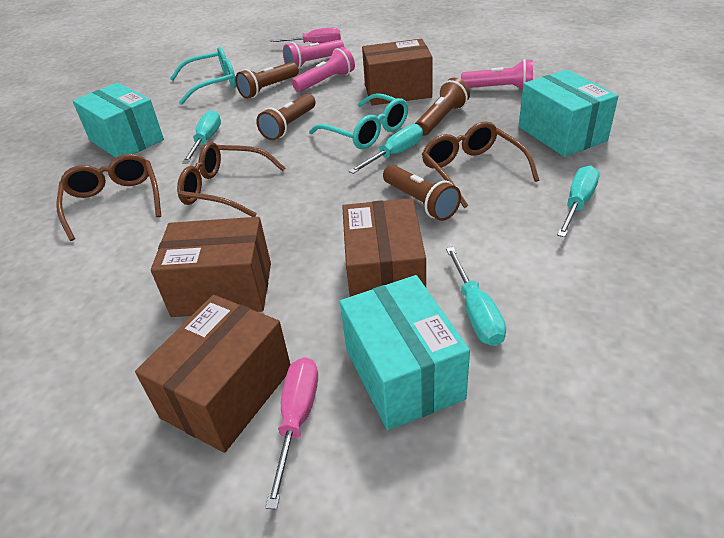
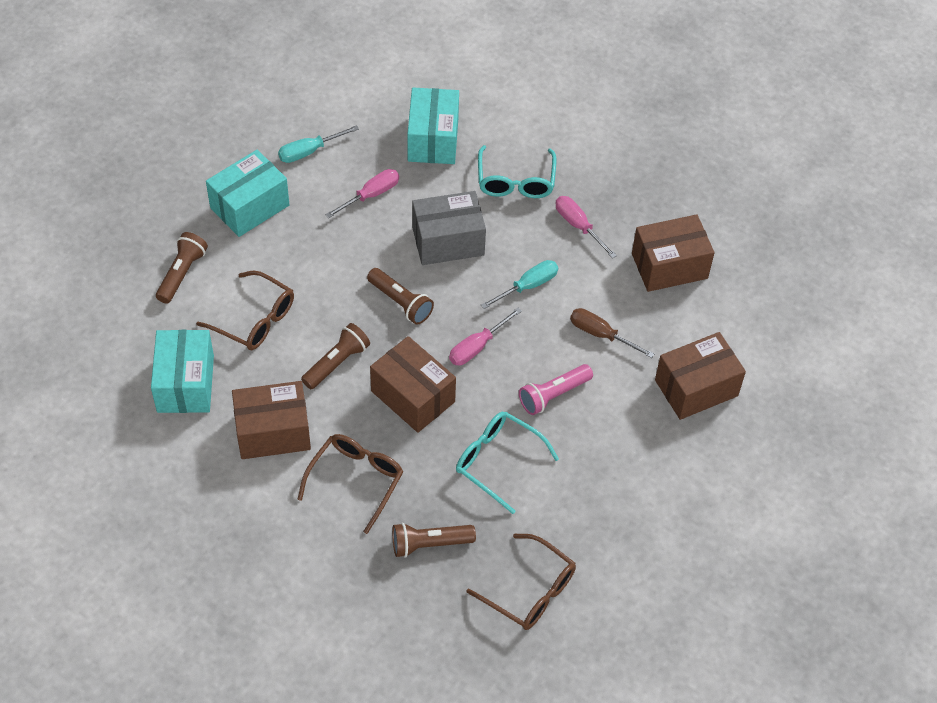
brown screwdriver: 0 -> 1
grey box: 0 -> 1
pink flashlight: 3 -> 1
pink screwdriver: 2 -> 3
turquoise screwdriver: 4 -> 2

